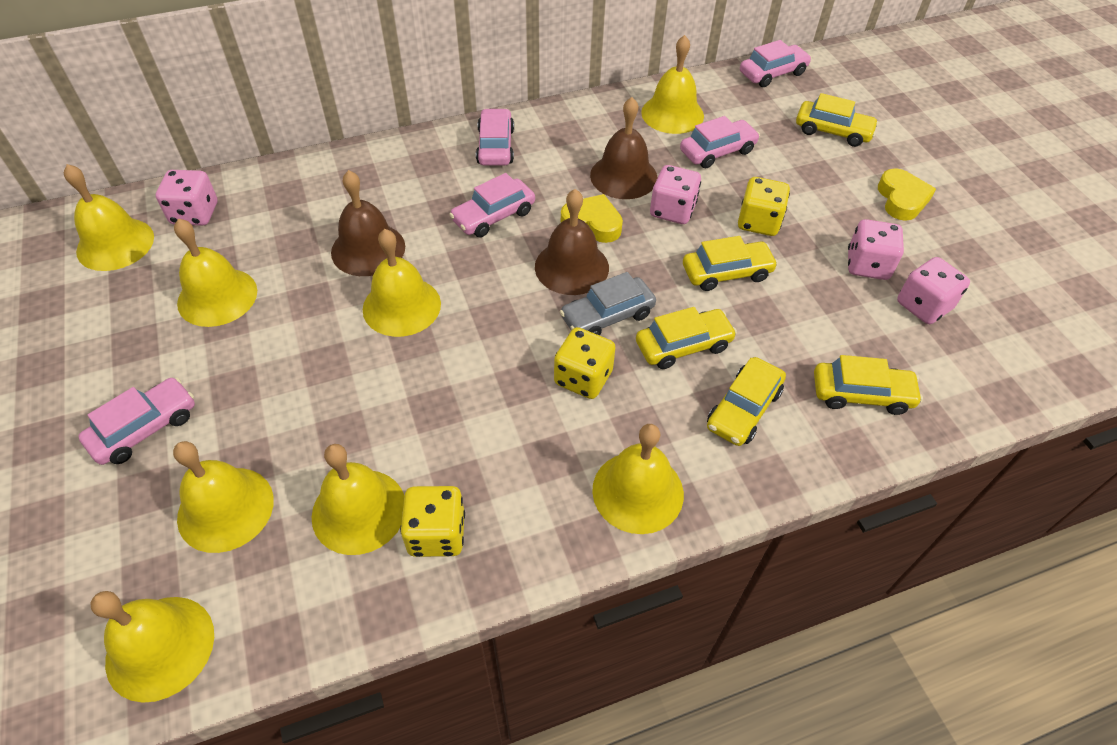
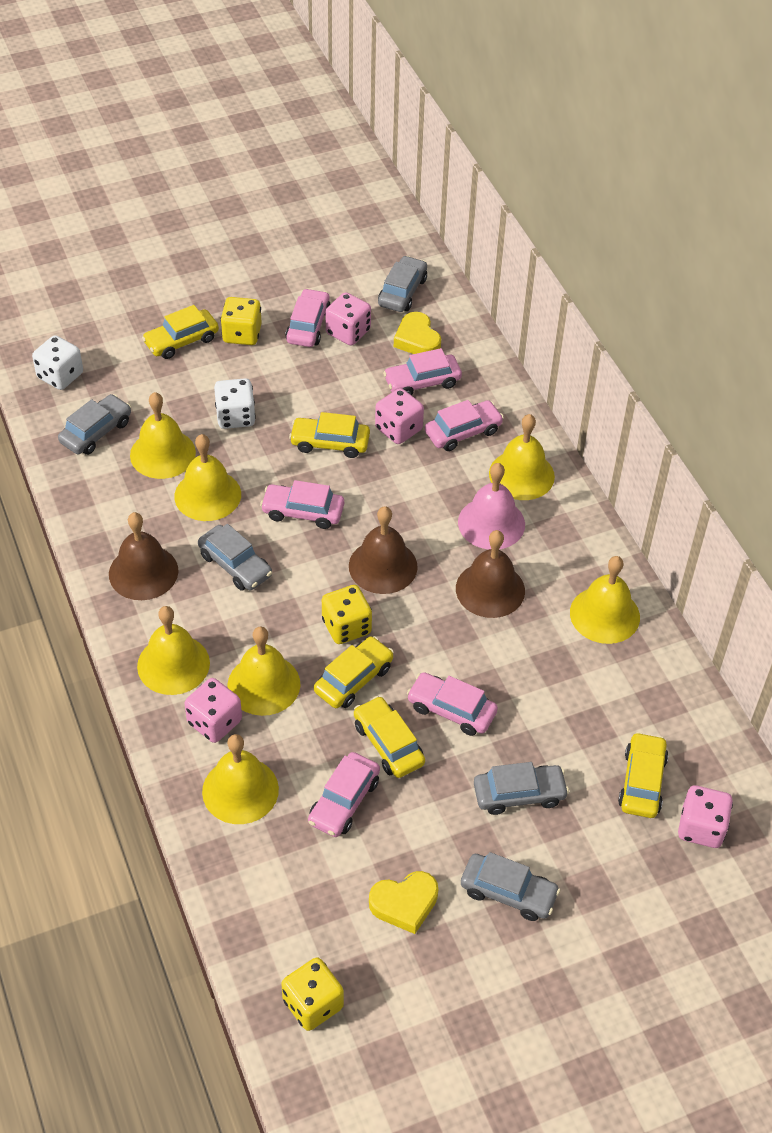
grey car: 1 -> 5
pink bell: 0 -> 1
pink car: 5 -> 6
white dice: 0 -> 2
yellow bell: 8 -> 7

